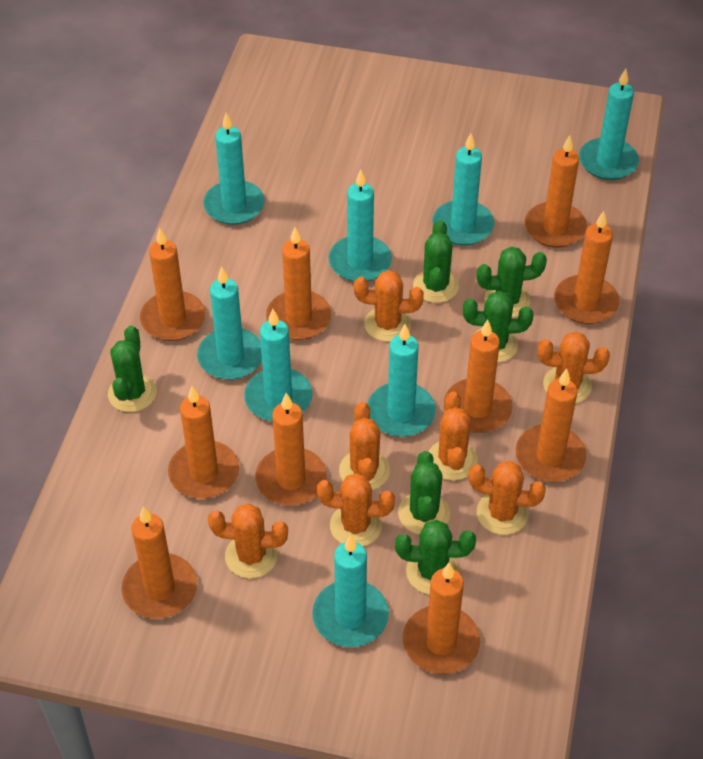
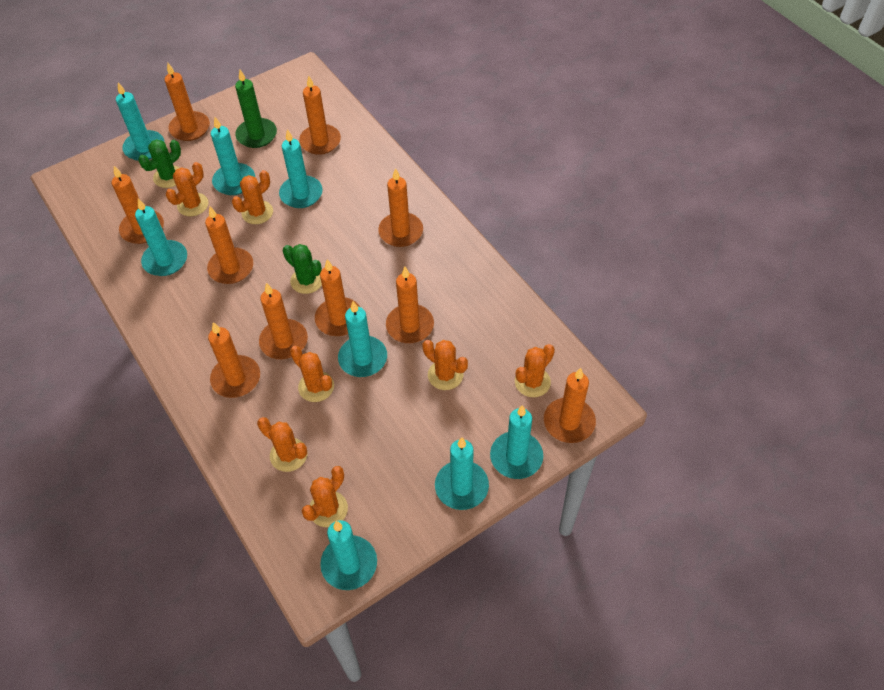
green cactus: 6 -> 2
green candle: 0 -> 1

